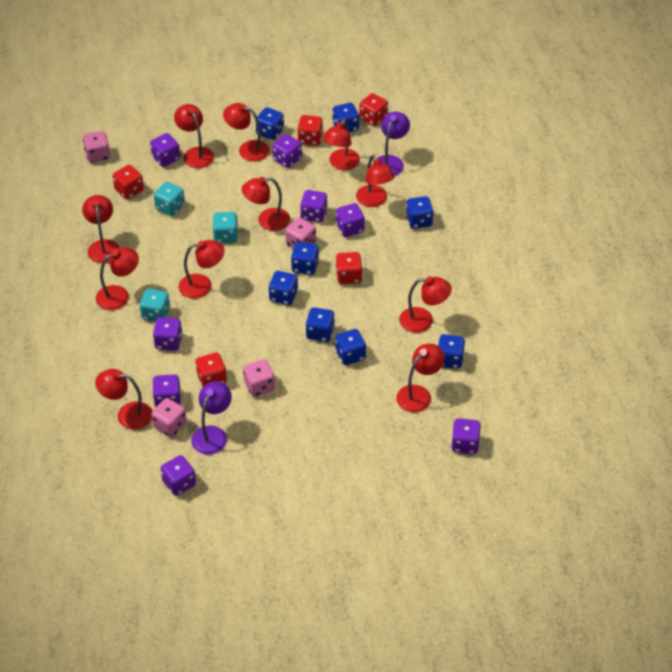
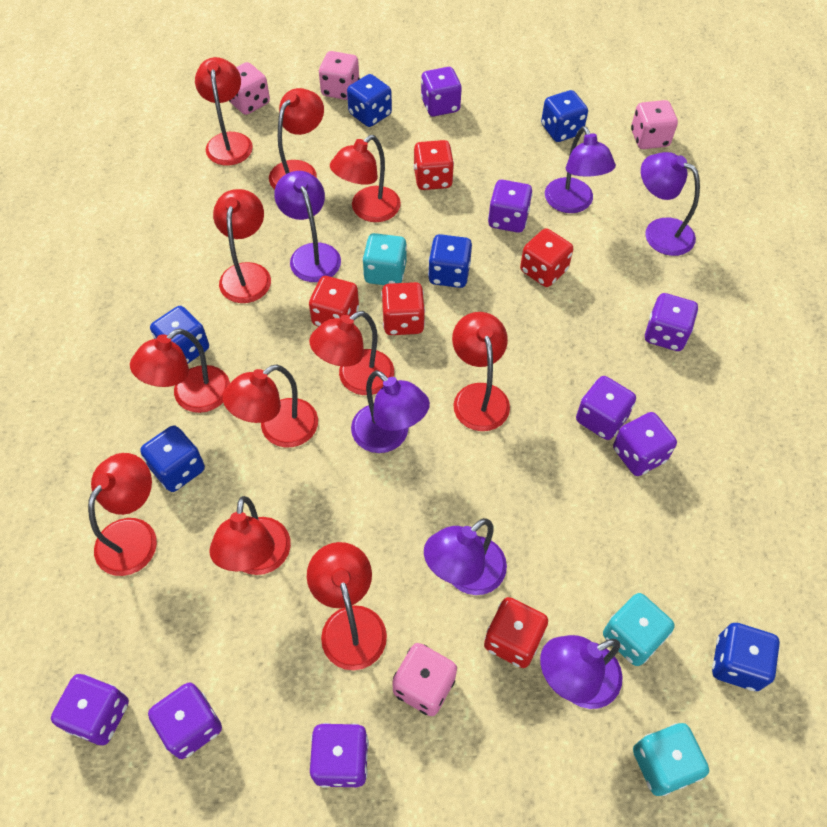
blue dice: 8 -> 6
purple lamp: 2 -> 6

